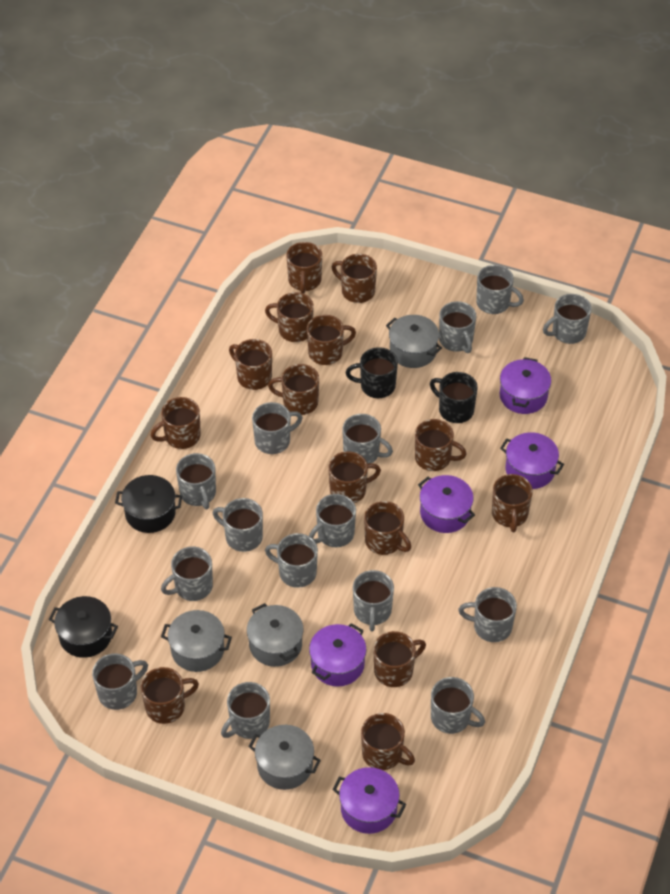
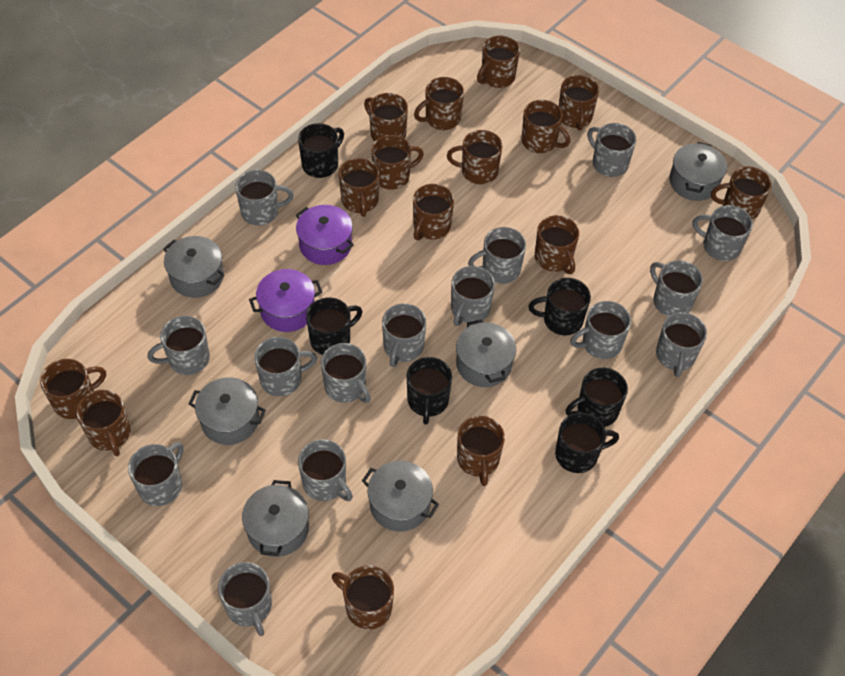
black mug: 2 -> 6
black pot: 2 -> 0
brown mug: 14 -> 15
grey pot: 4 -> 6
purple pot: 5 -> 2

